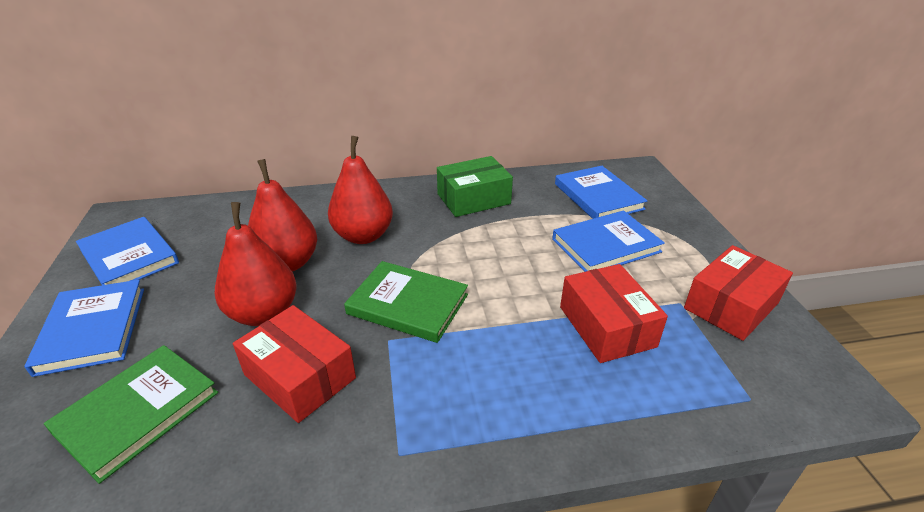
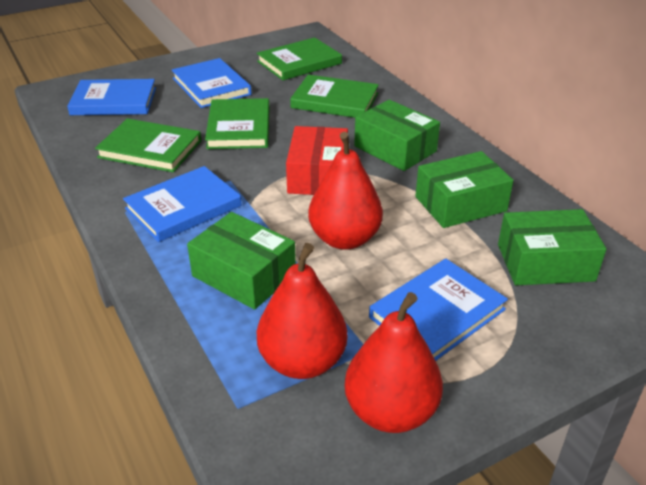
green book: 2 -> 4
green box: 1 -> 4
red box: 3 -> 1

